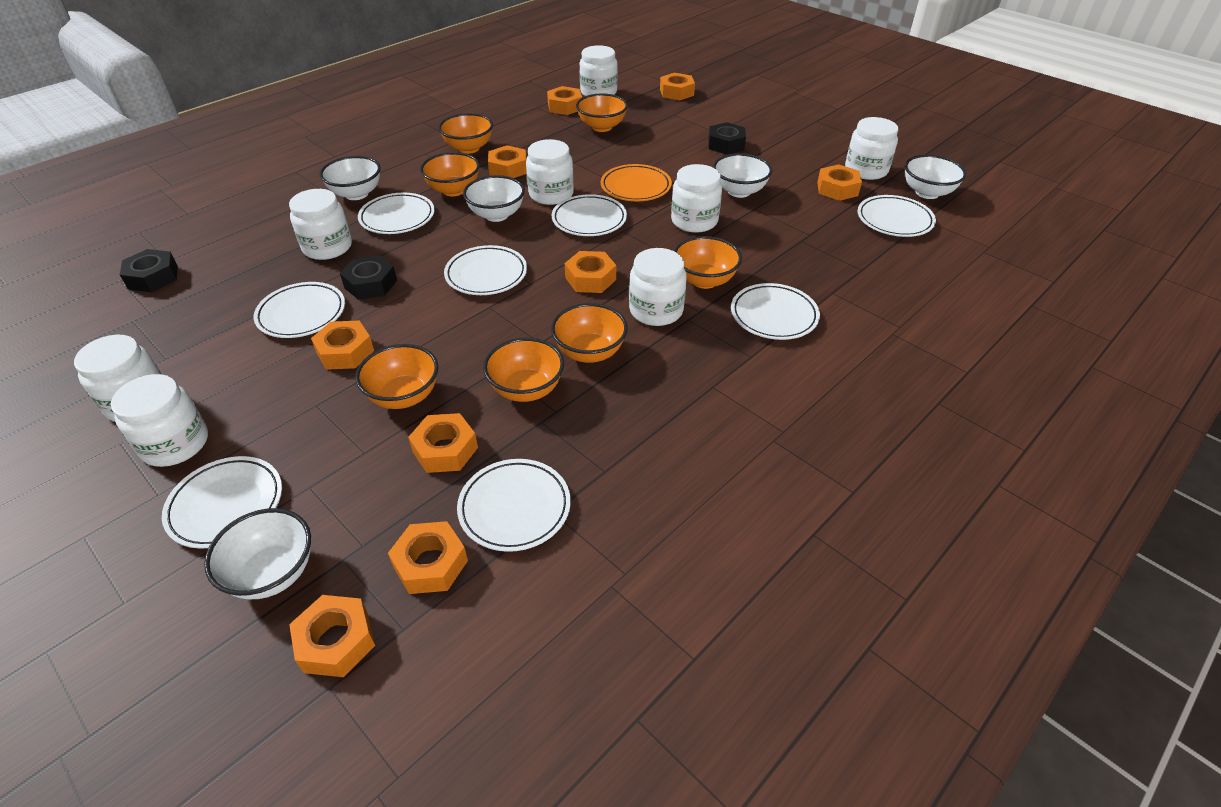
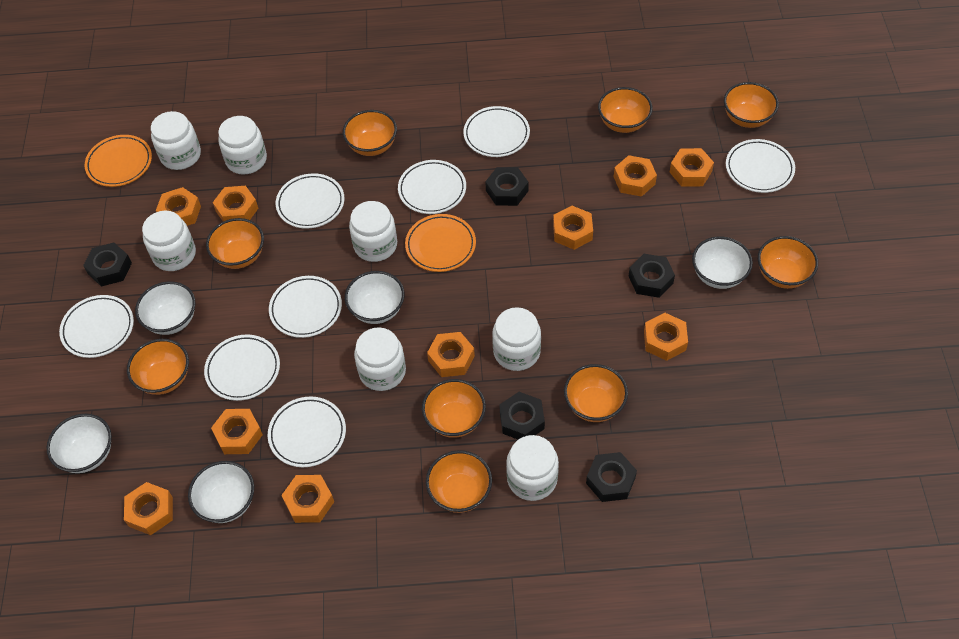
black nut: 3 -> 5
orange bowl: 7 -> 9
orange nut: 9 -> 10
orange plate: 1 -> 2
white jar: 8 -> 7

